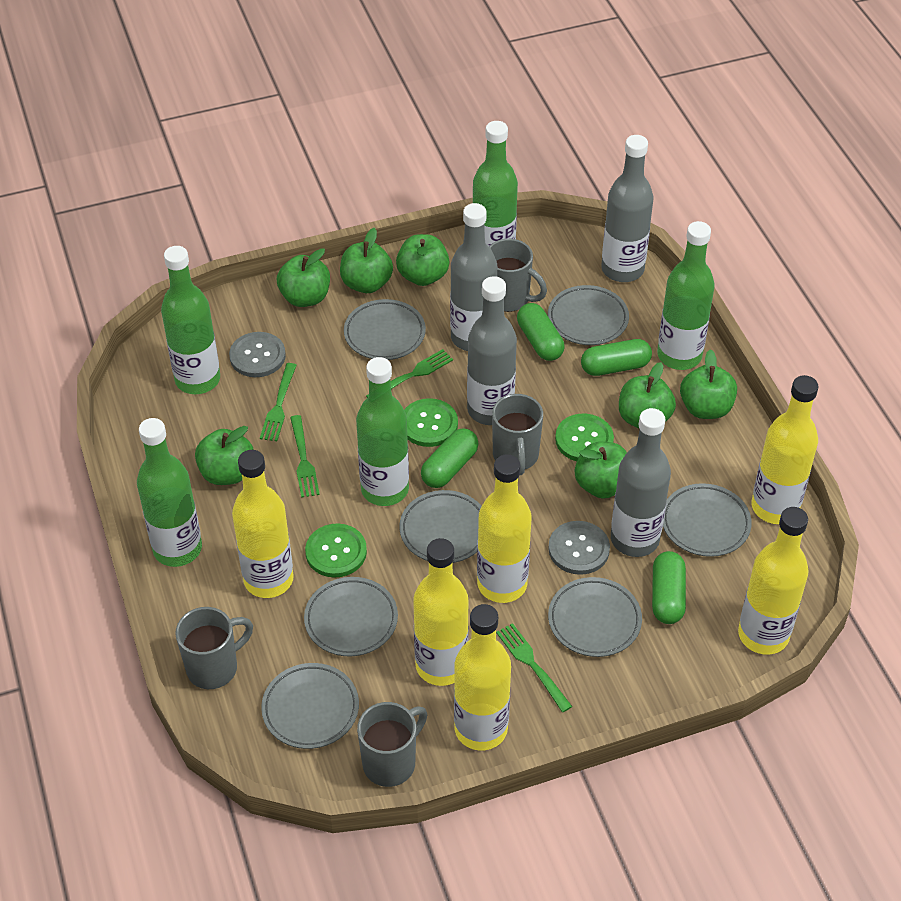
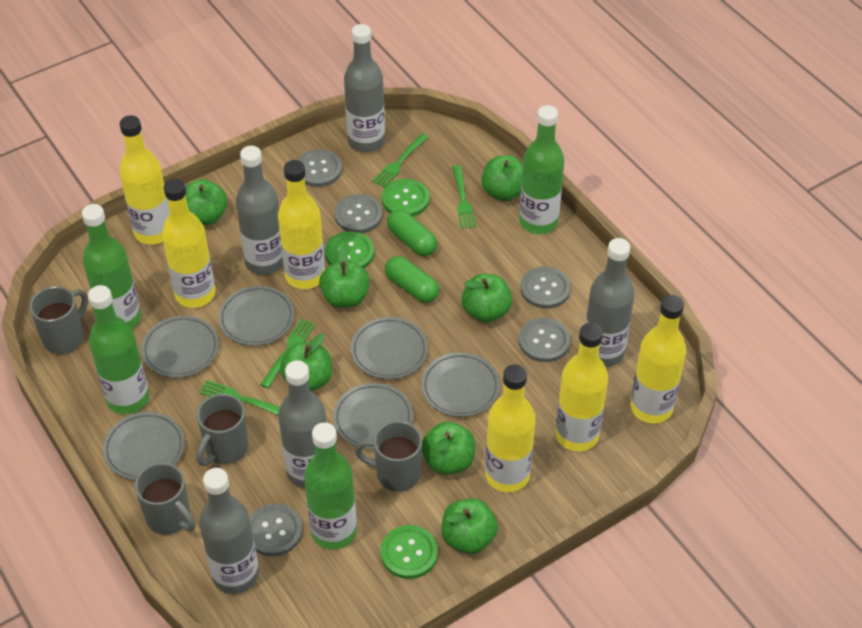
green bottle: 5 -> 4
green capsule: 4 -> 2
grey bottle: 4 -> 5
grey button: 2 -> 5
grey plate: 7 -> 6

